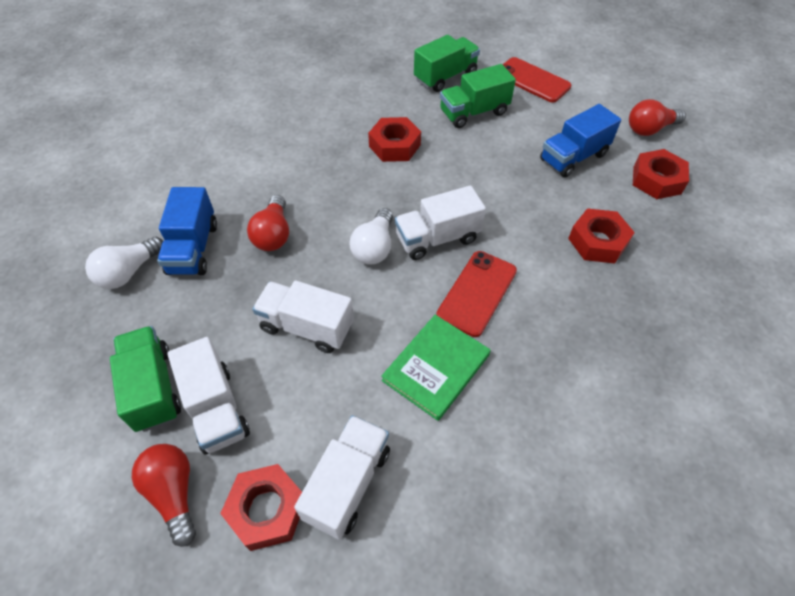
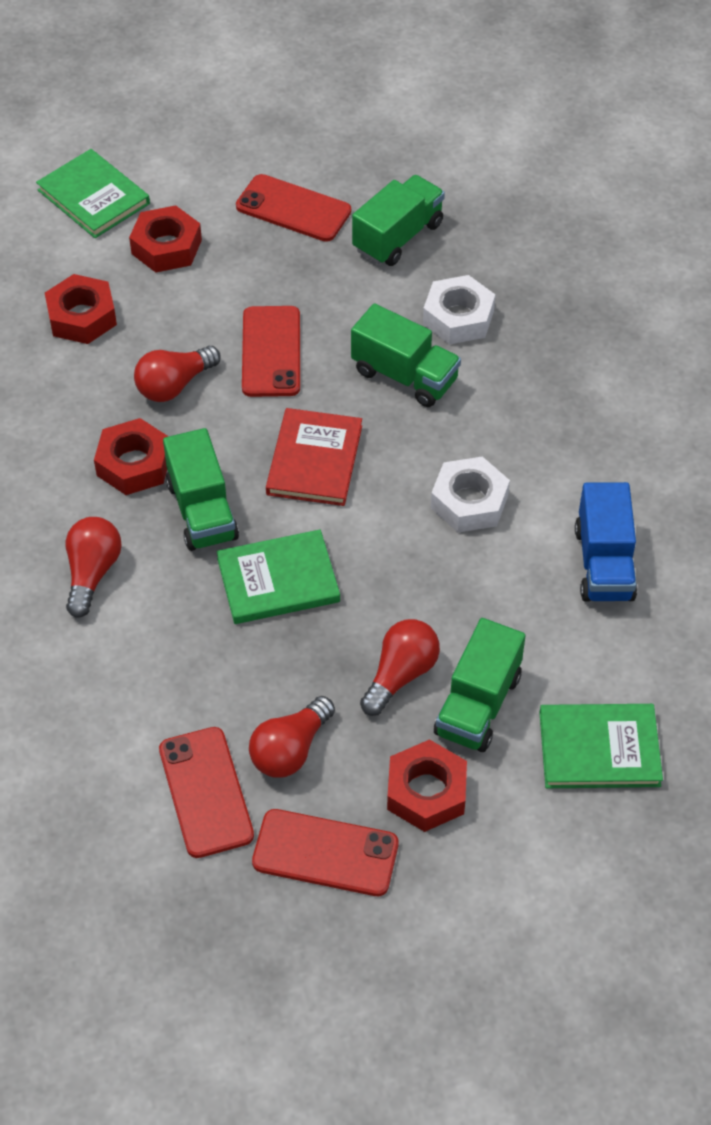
blue truck: 2 -> 1
green book: 1 -> 3
green truck: 3 -> 4
red book: 0 -> 1
red light bulb: 3 -> 4
red phone: 2 -> 4
white light bulb: 2 -> 0
white nut: 0 -> 2
white truck: 4 -> 0

